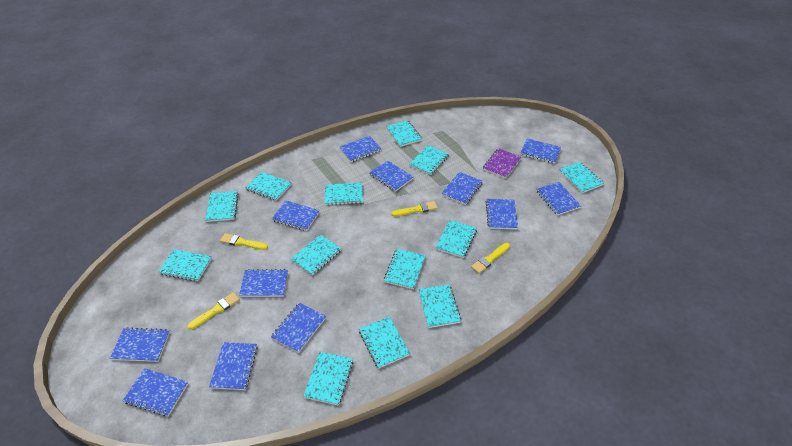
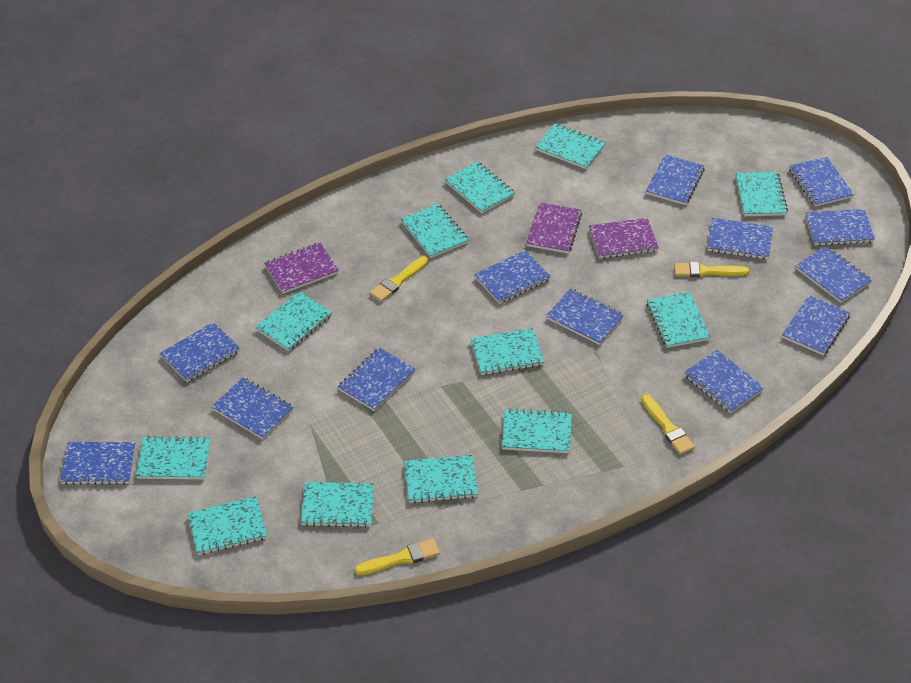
blue notebook: 12 -> 13
purple notebook: 1 -> 3
turquoise notebook: 13 -> 12

